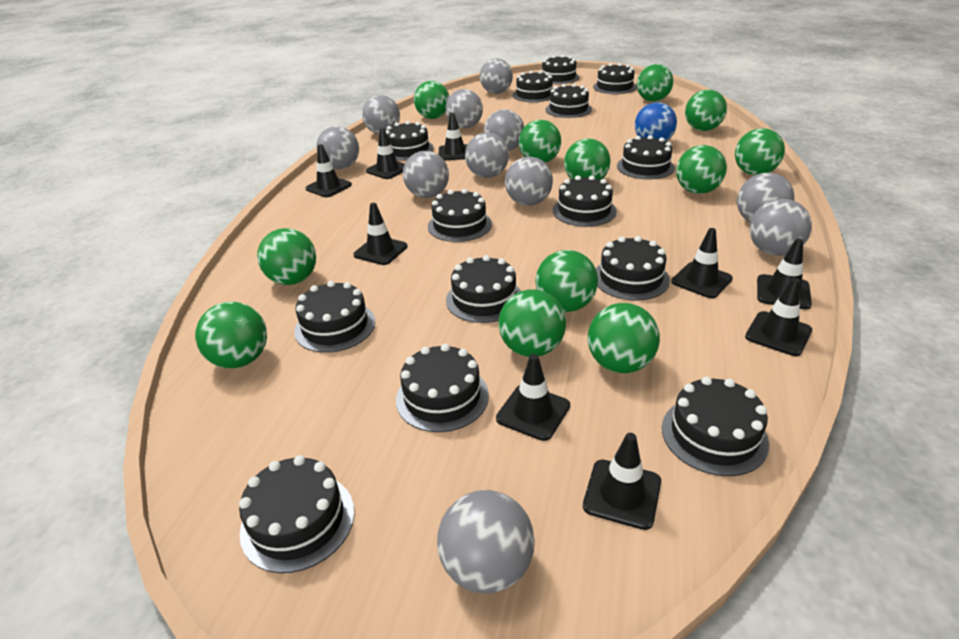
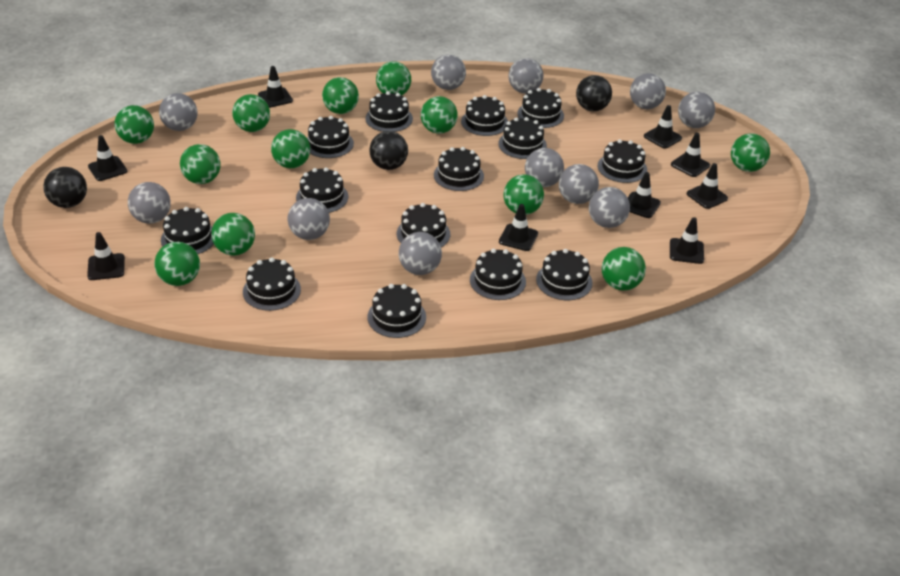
black ball: 0 -> 3
blue ball: 1 -> 0

